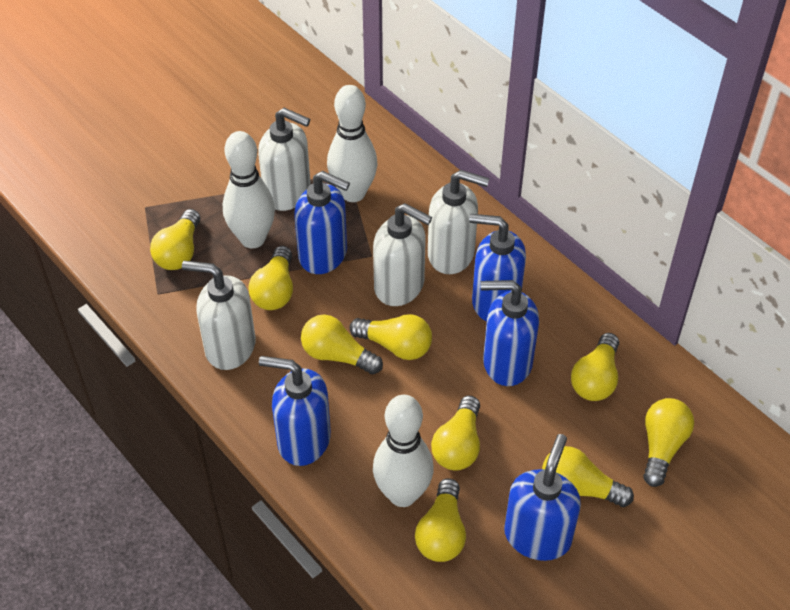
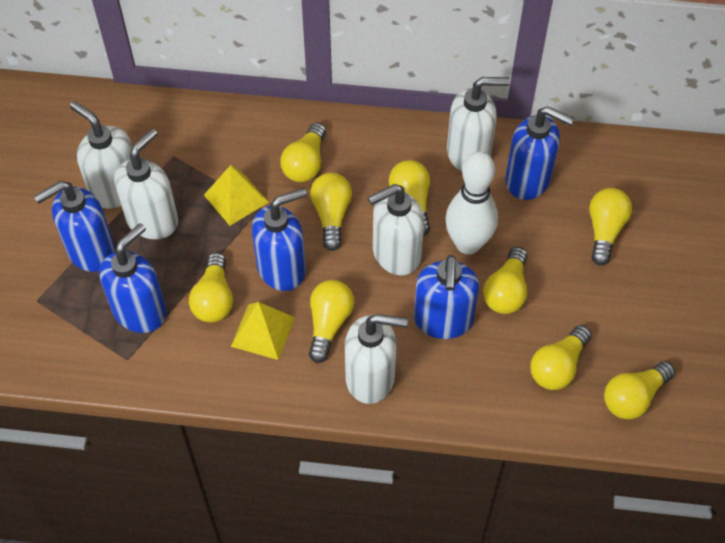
white bowling pin: 3 -> 1
white soap dispenser: 4 -> 5
yellow pyramid: 0 -> 2

